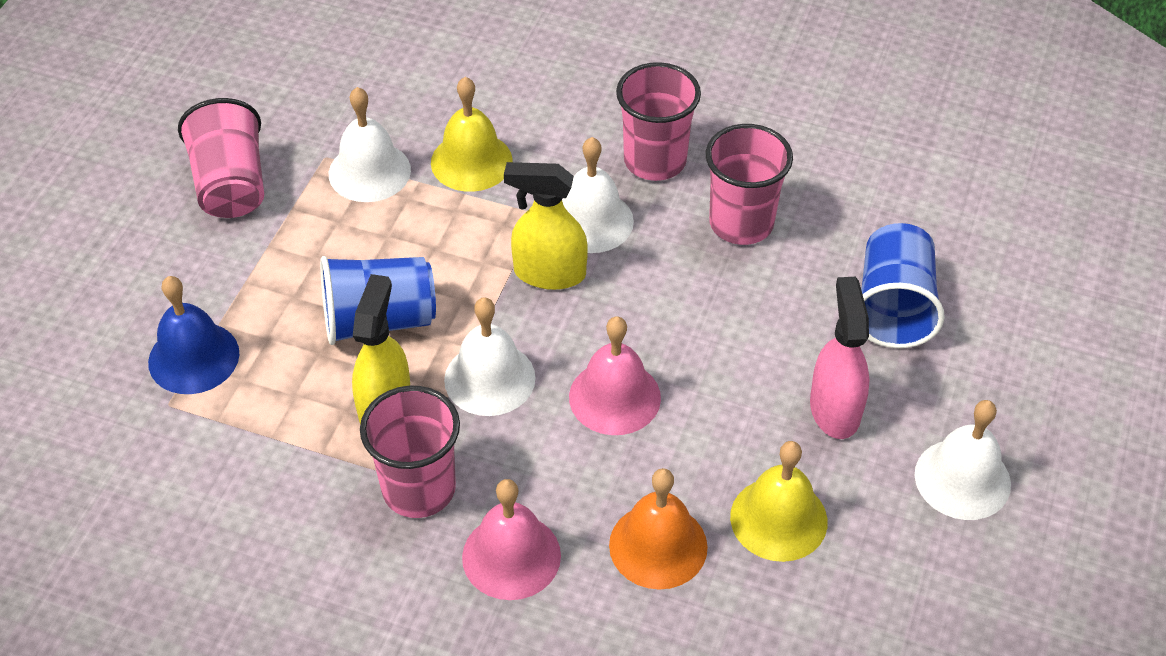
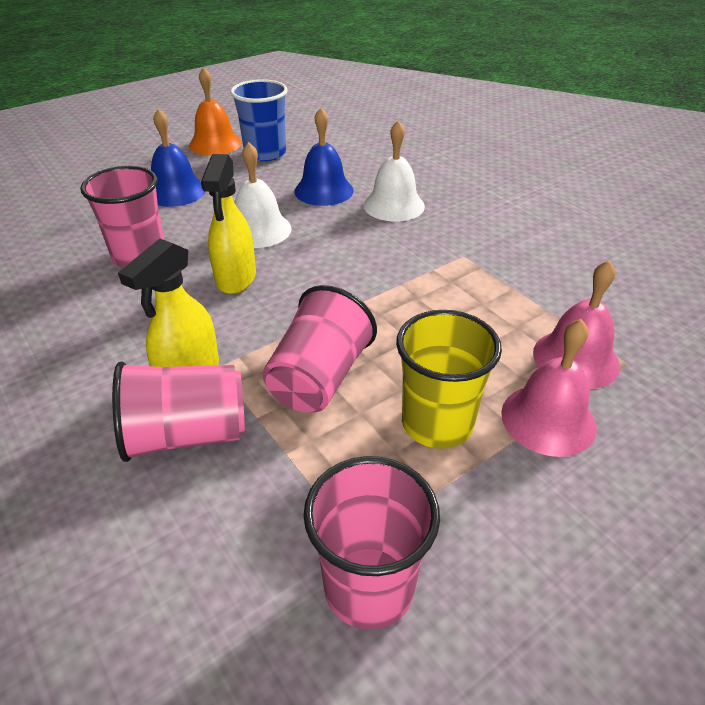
blue bell: 1 -> 2
blue cup: 2 -> 1
pink spray bottle: 1 -> 0
white bell: 4 -> 2
yellow bell: 2 -> 0
yellow cup: 0 -> 1

